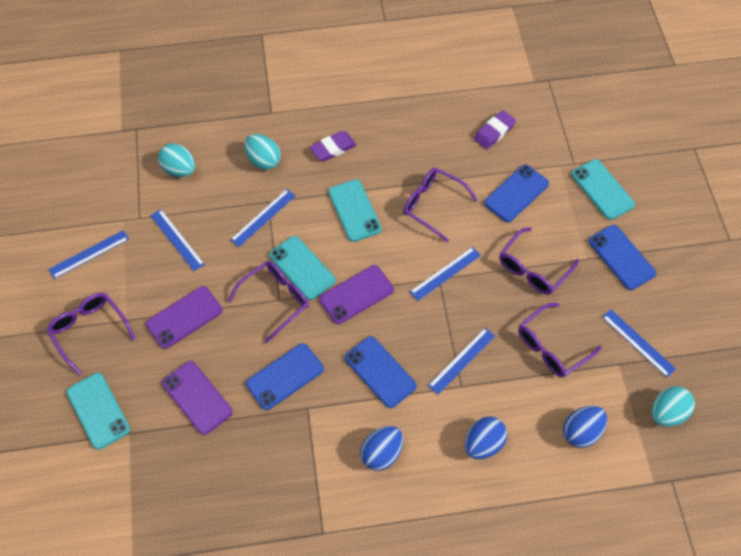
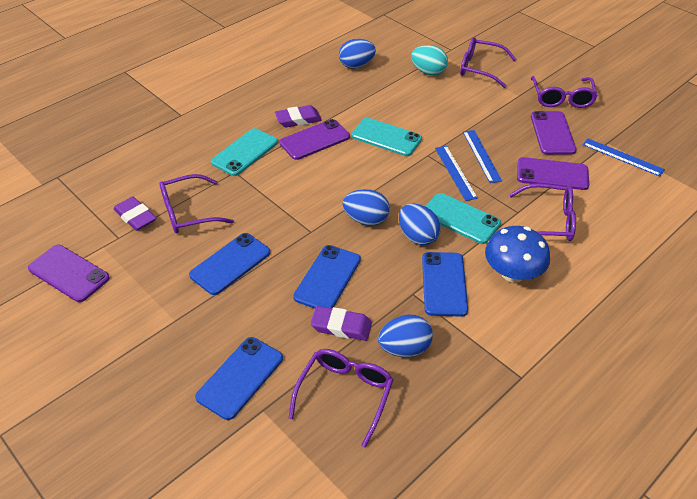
blue egg: 3 -> 4
blue mushroom: 0 -> 1
blue ruler: 6 -> 3
purple eraser: 2 -> 3
purple phone: 3 -> 4
turquoise egg: 3 -> 1
turquoise phone: 4 -> 3

